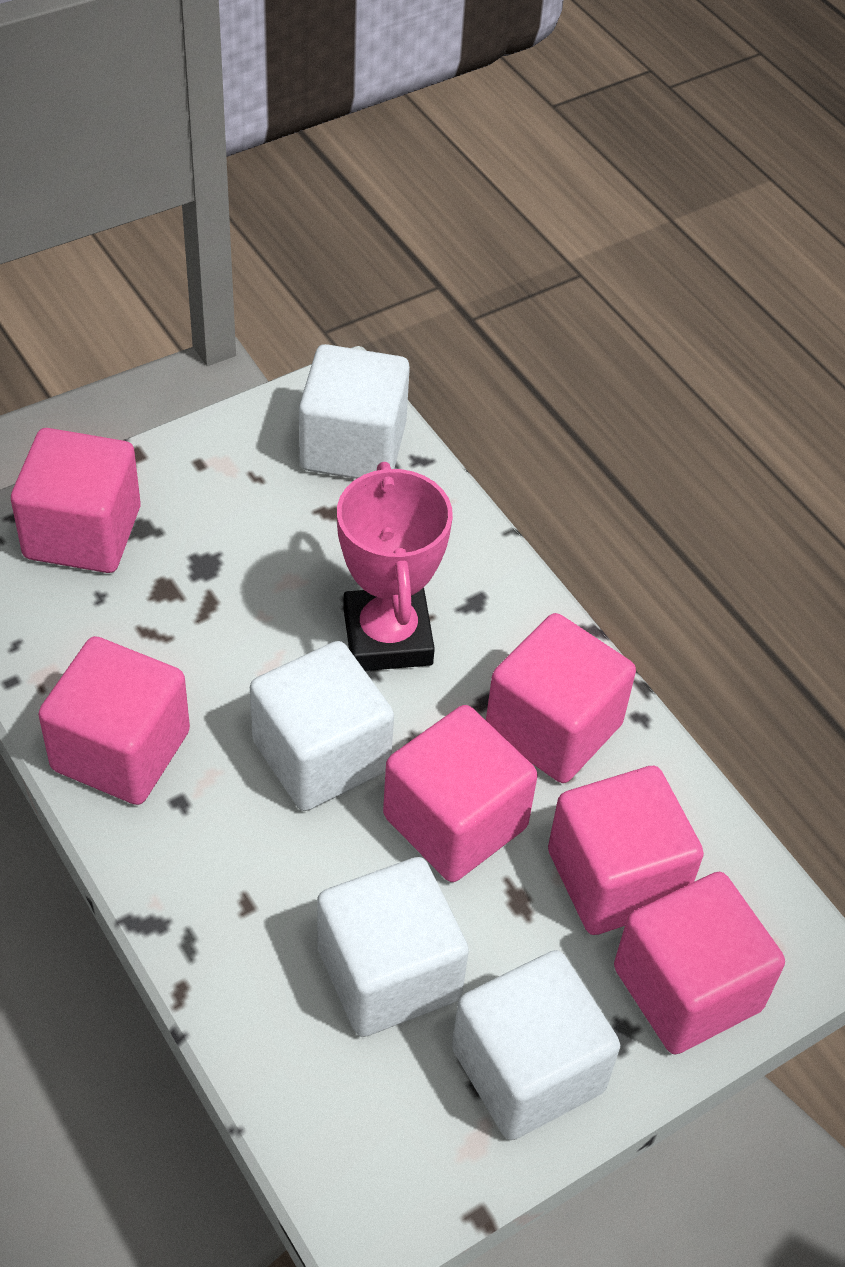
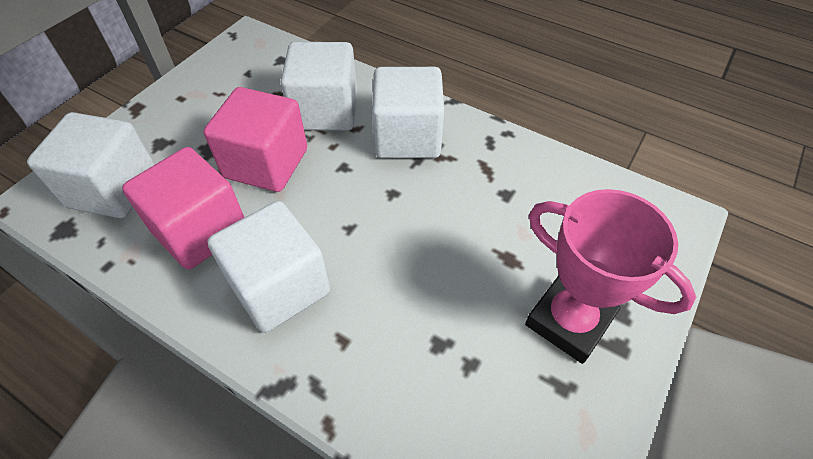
pink cube: 6 -> 2

